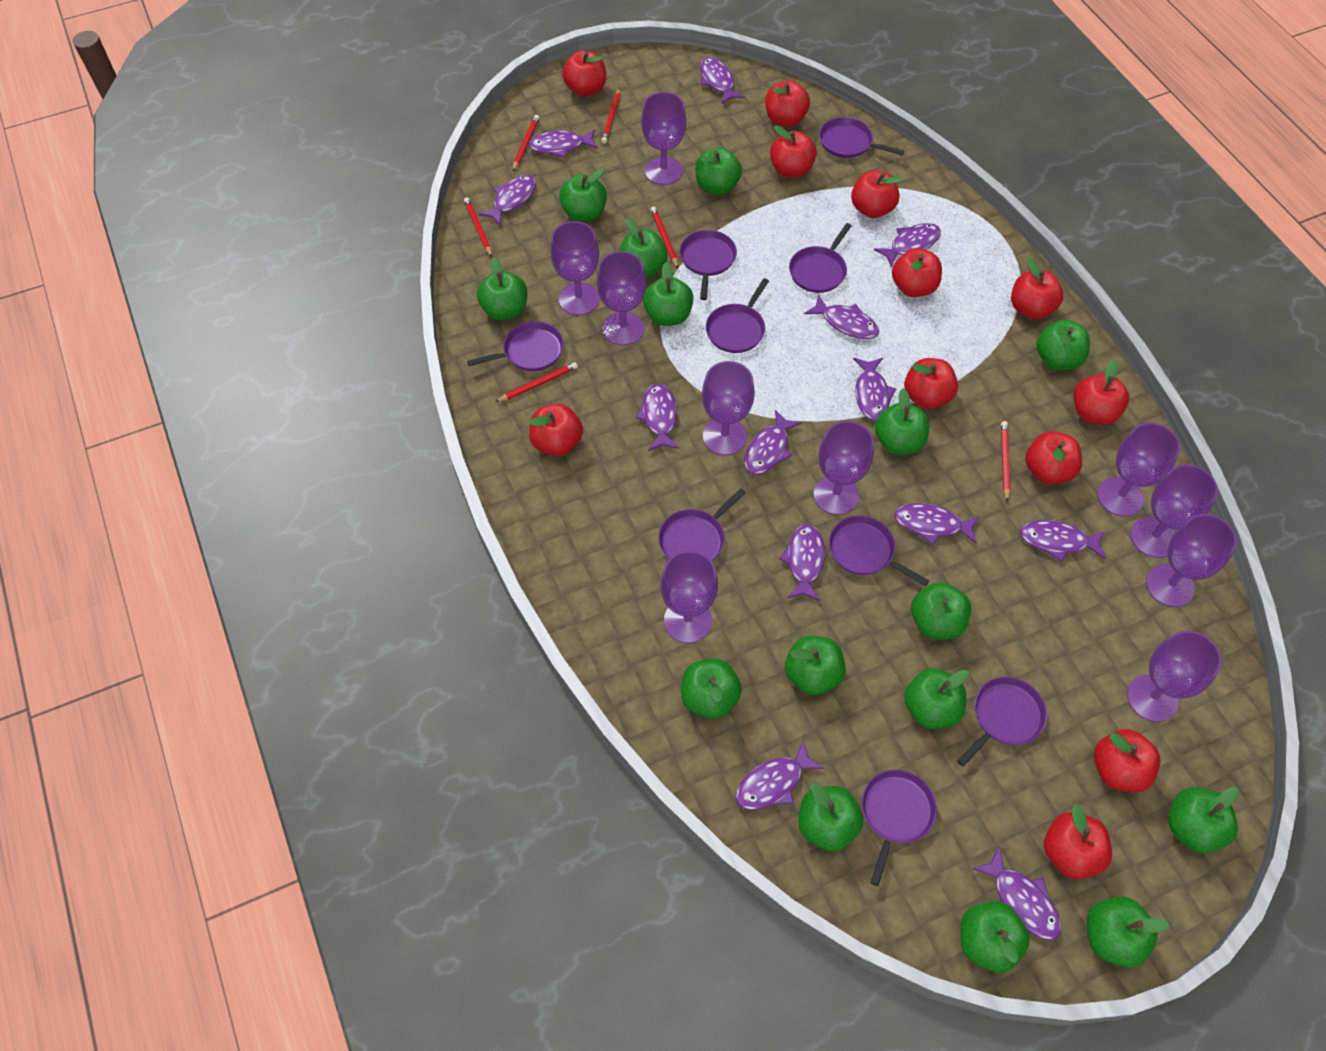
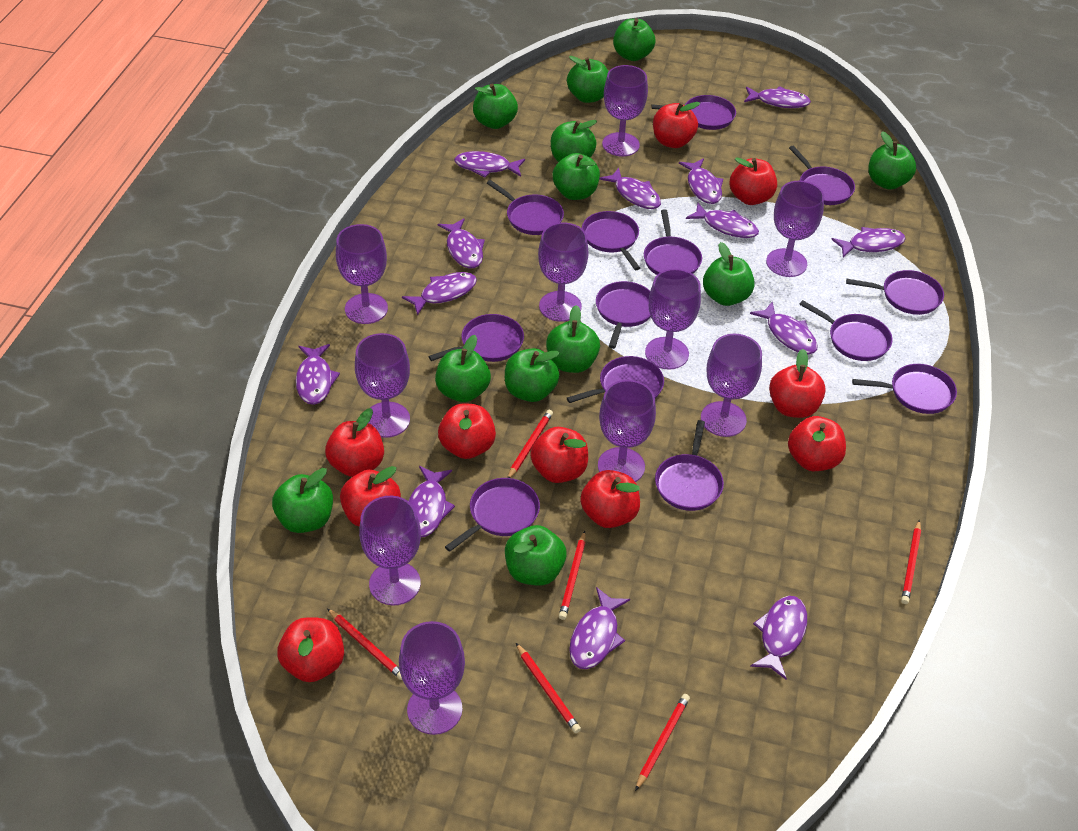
green apple: 15 -> 12
purple pan: 9 -> 13
red apple: 12 -> 10

